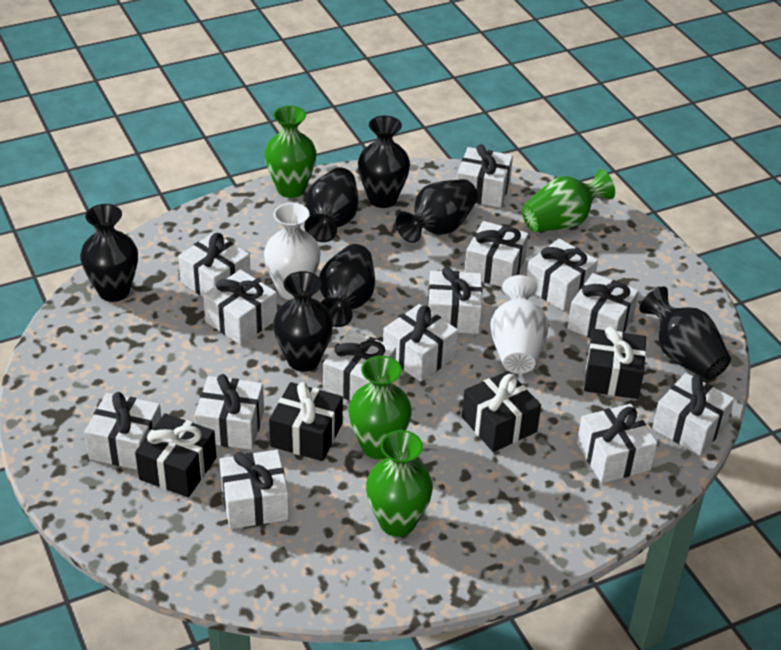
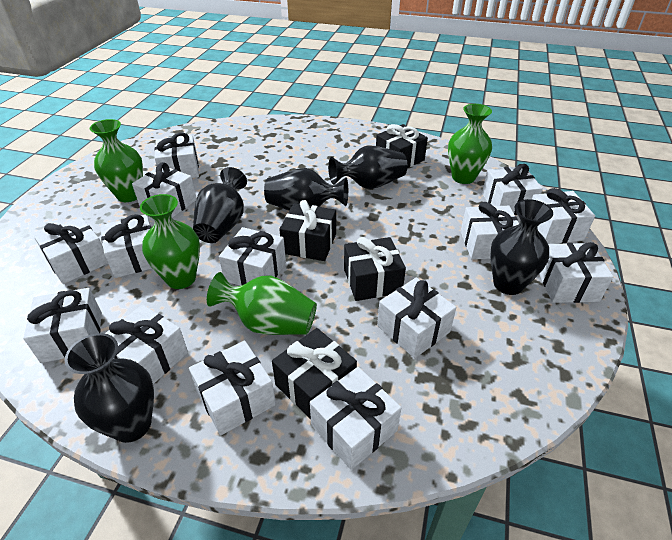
black vase: 7 -> 5
white vase: 2 -> 0

